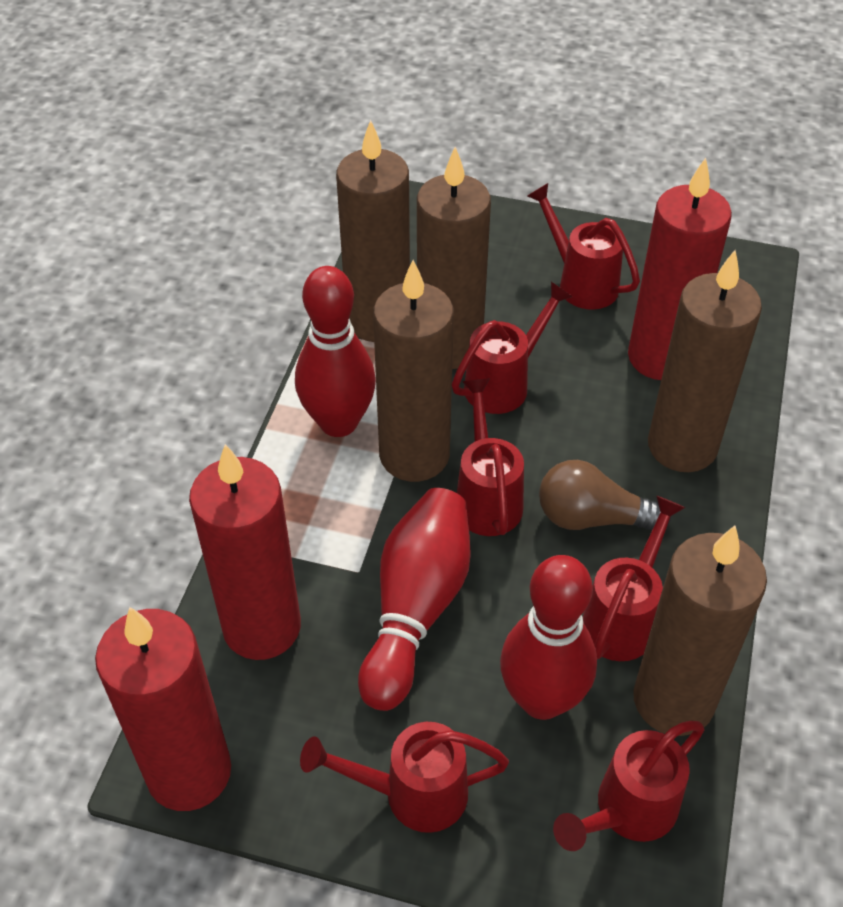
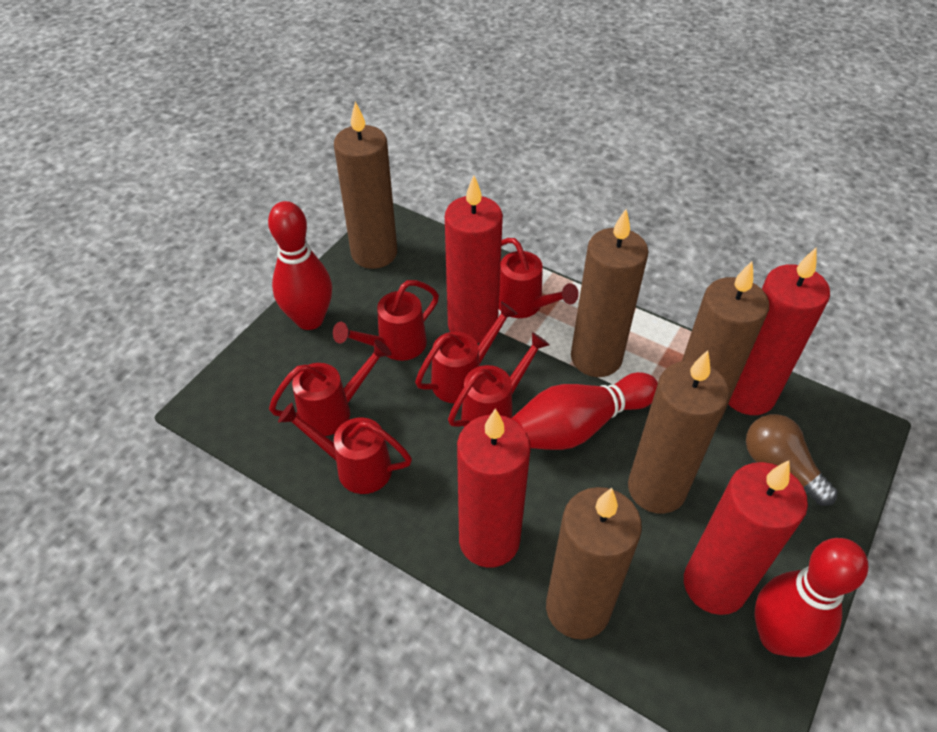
red candle: 3 -> 4

